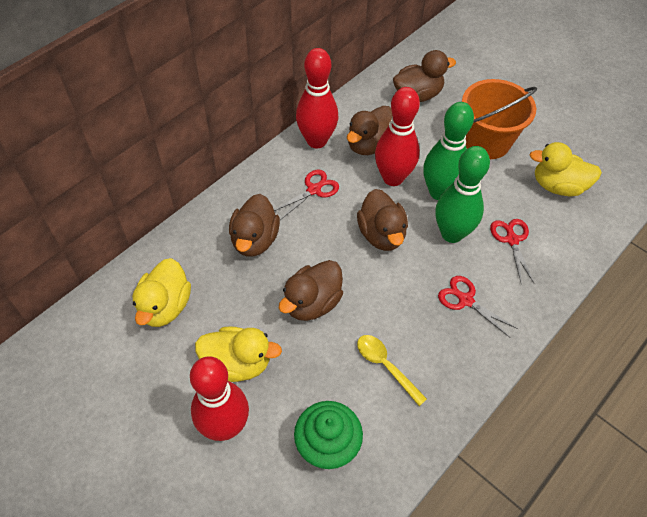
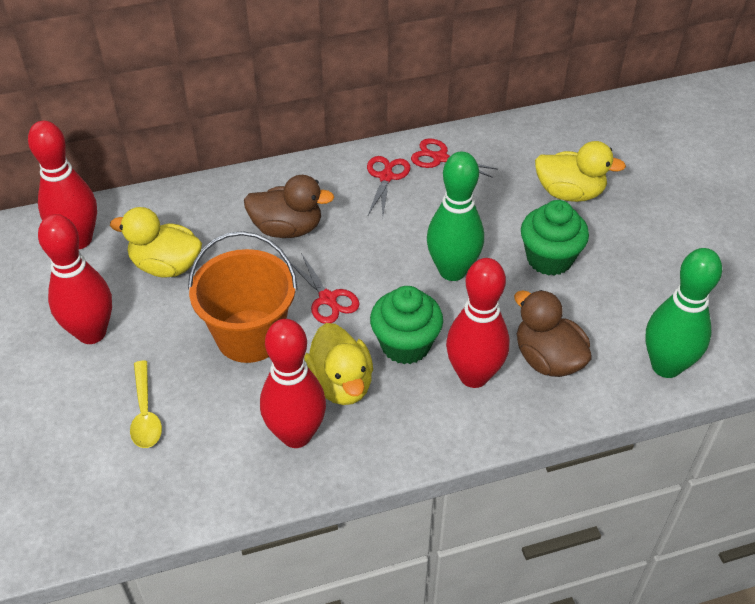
brown duck: 5 -> 2
green cupcake: 1 -> 2
red bowling pin: 3 -> 4

